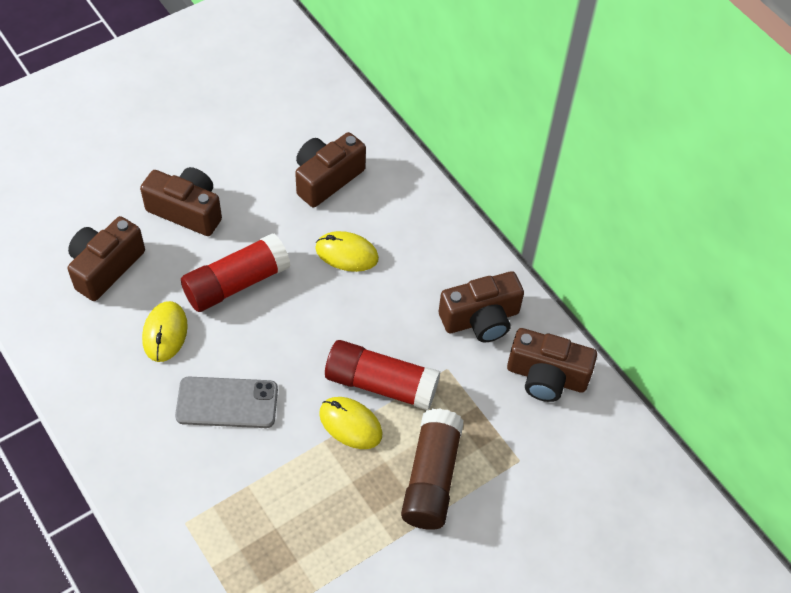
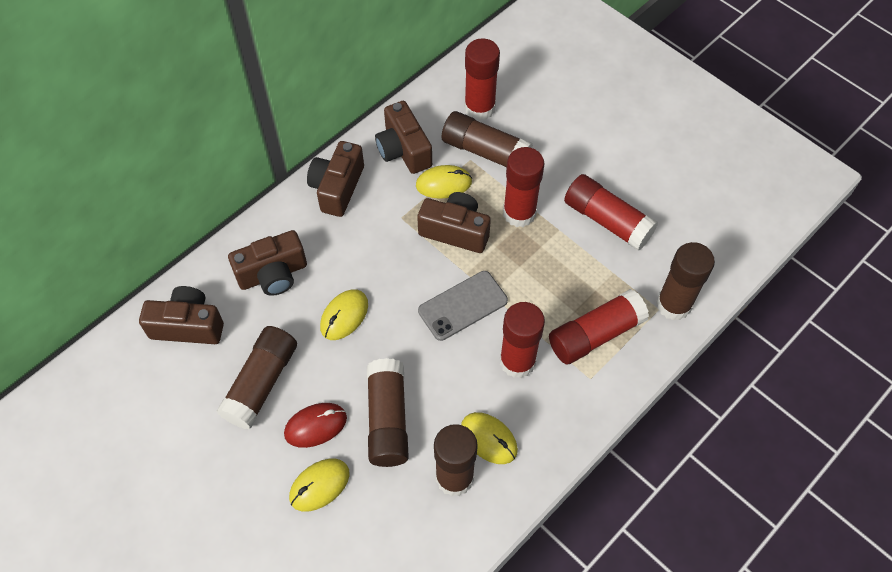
brown glue stick: 1 -> 5
red glue stick: 2 -> 5
red mouse: 0 -> 1
yellow mouse: 3 -> 4

